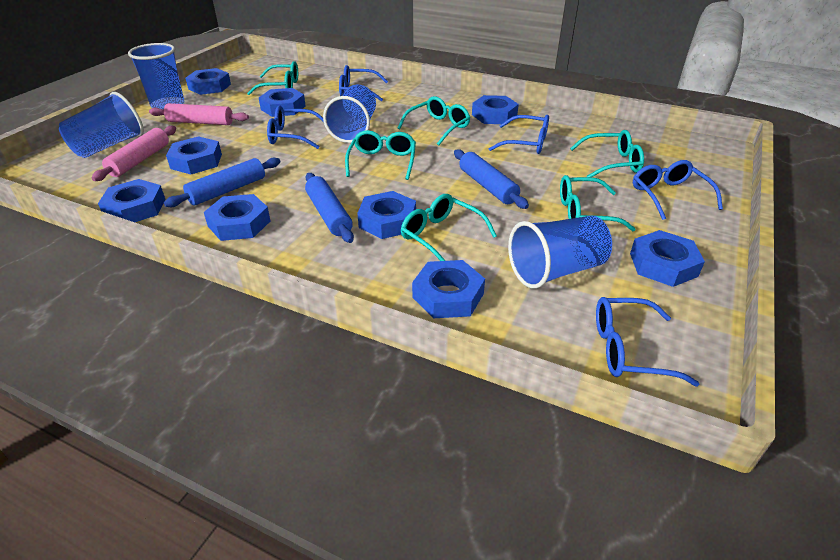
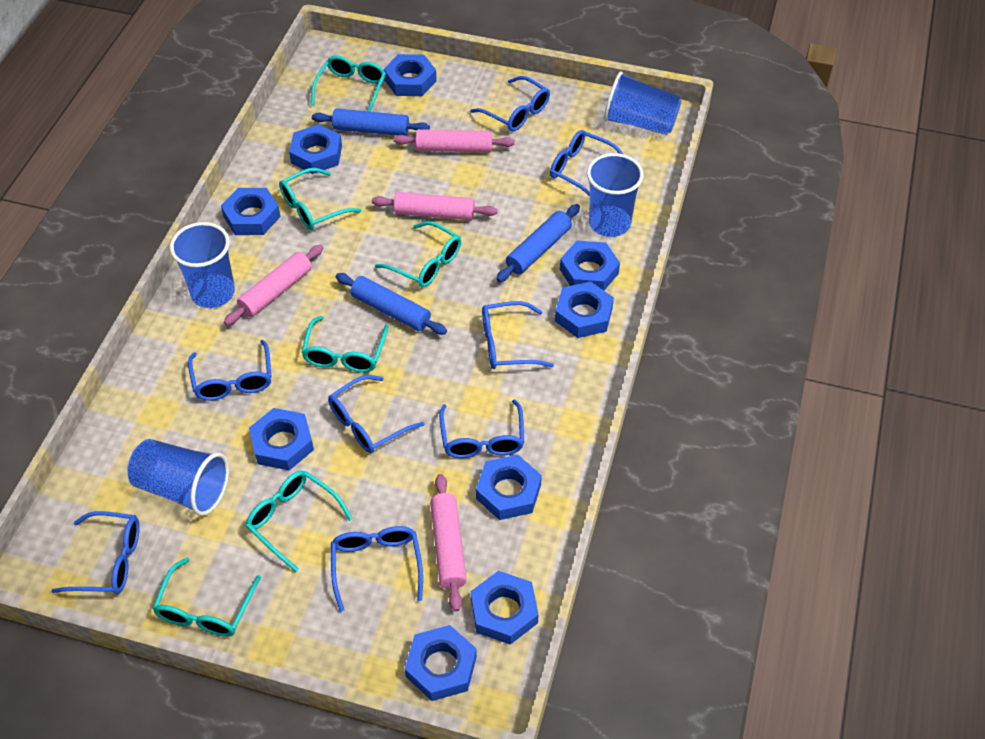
blue glasses: 5 -> 8
pink rolling pin: 2 -> 4

